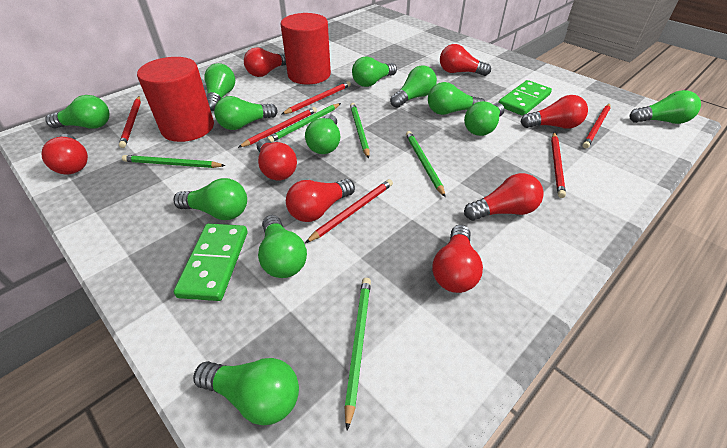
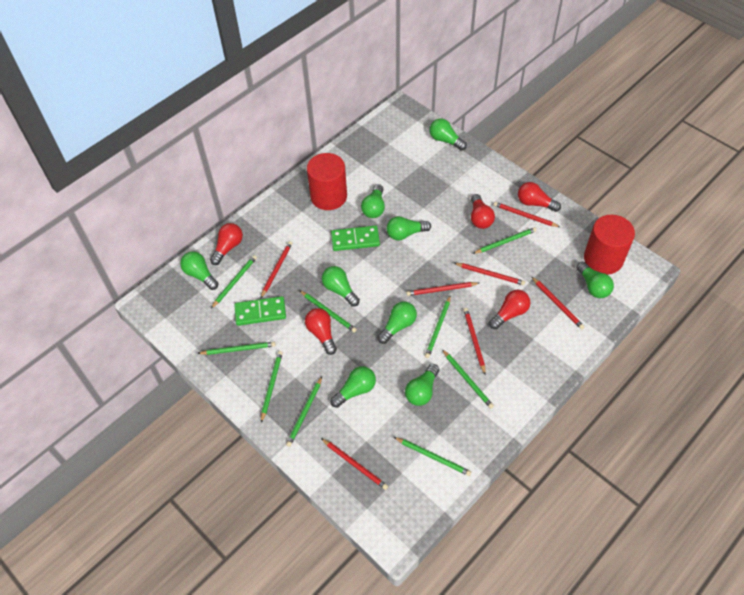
green light bulb: 12 -> 9
green pencil: 5 -> 9
red light bulb: 8 -> 5
red pencil: 6 -> 7

